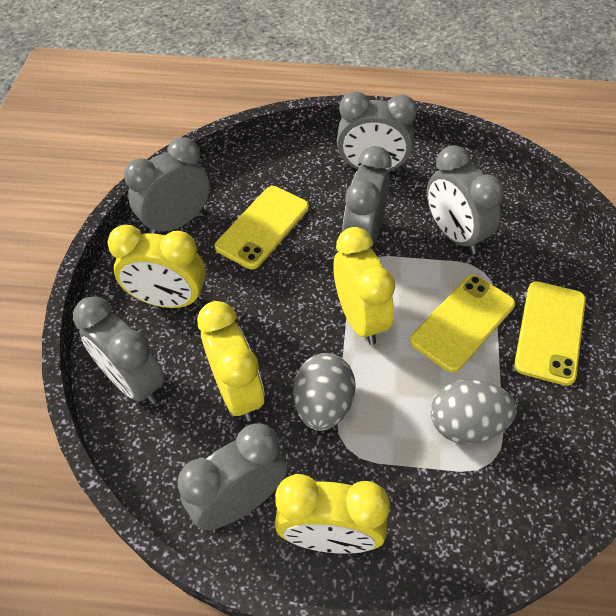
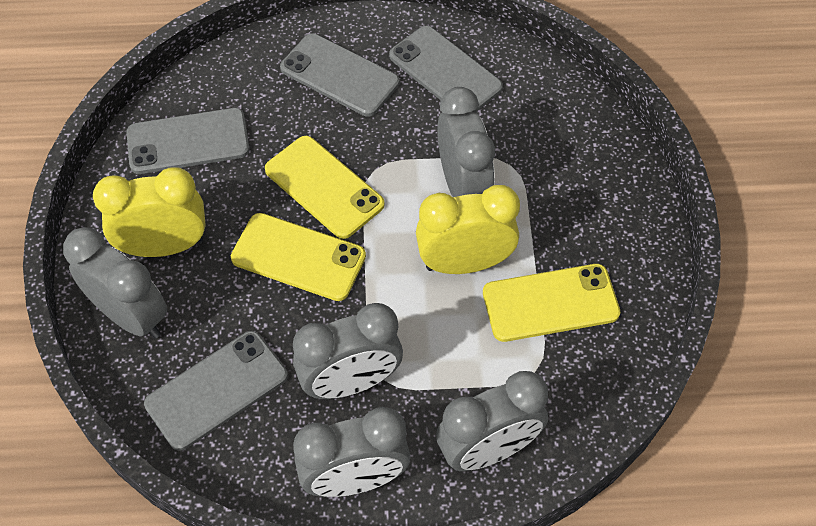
grey clock: 6 -> 5
grey egg: 2 -> 0
grey phone: 0 -> 4
yellow clock: 4 -> 2

